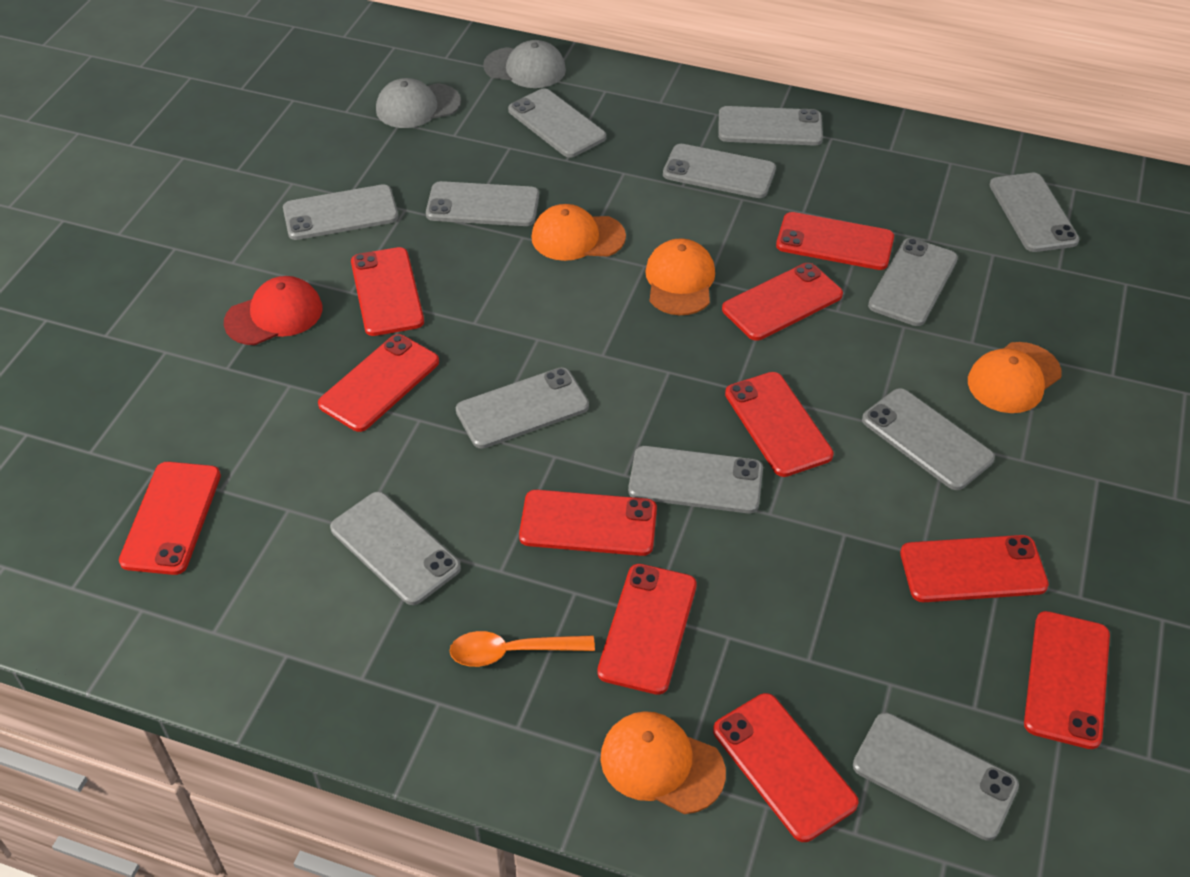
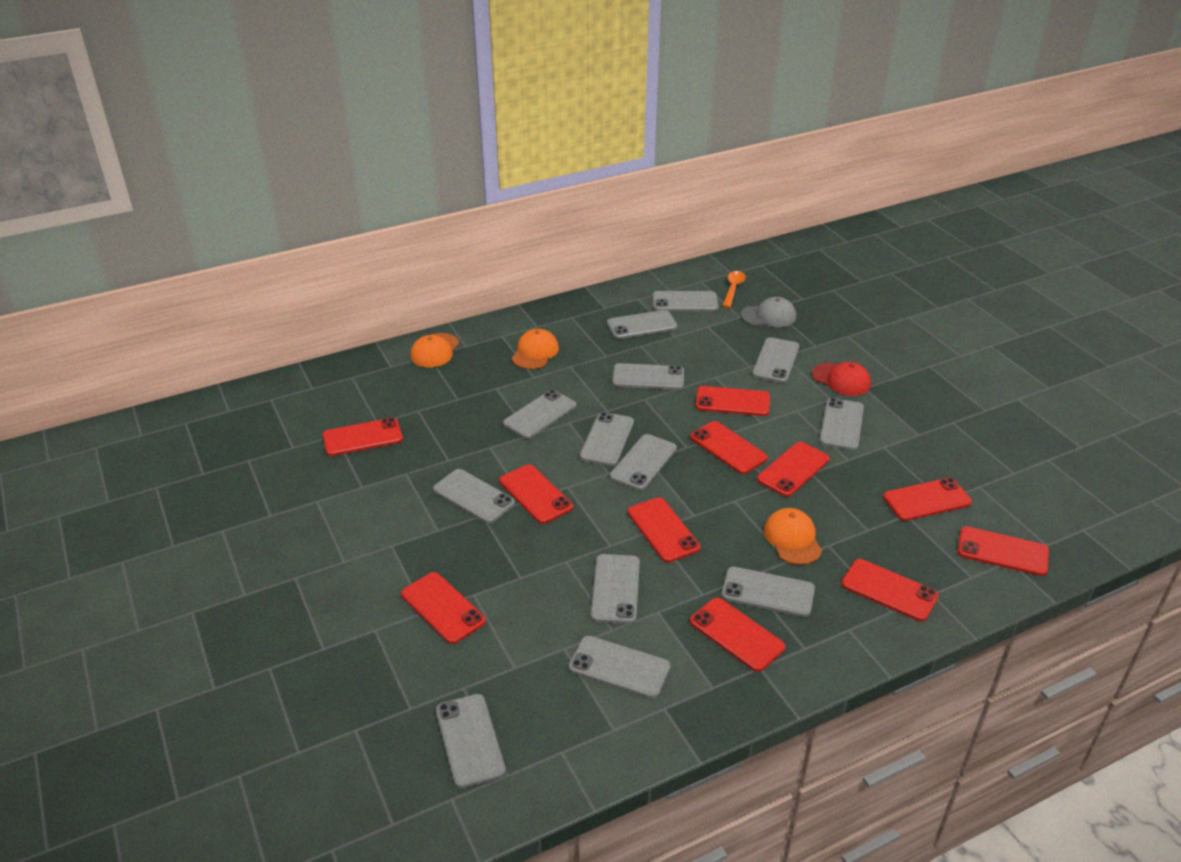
grey cap: 2 -> 1
grey phone: 12 -> 13
orange cap: 4 -> 3

